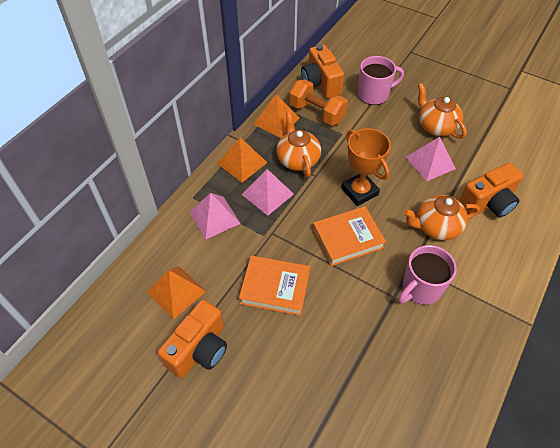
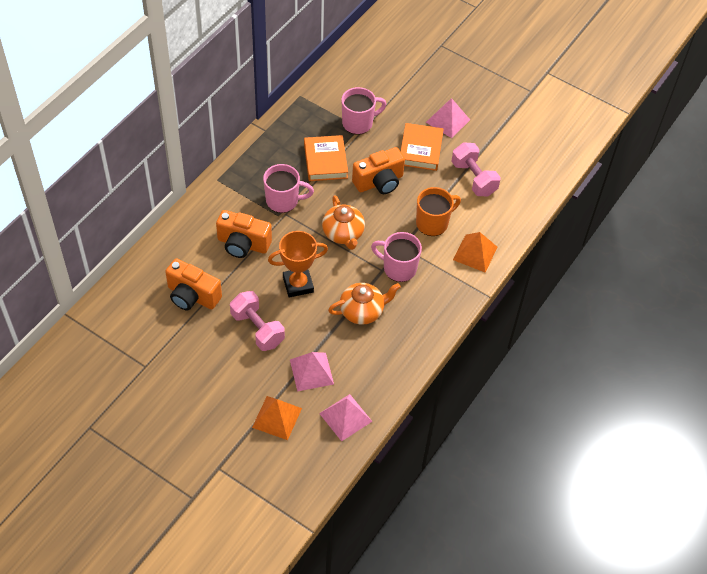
orange dumbbell: 1 -> 0
orange mug: 0 -> 1
orange pyramid: 3 -> 2
orange teapot: 3 -> 2
pink dumbbell: 0 -> 2
pink mug: 2 -> 3

